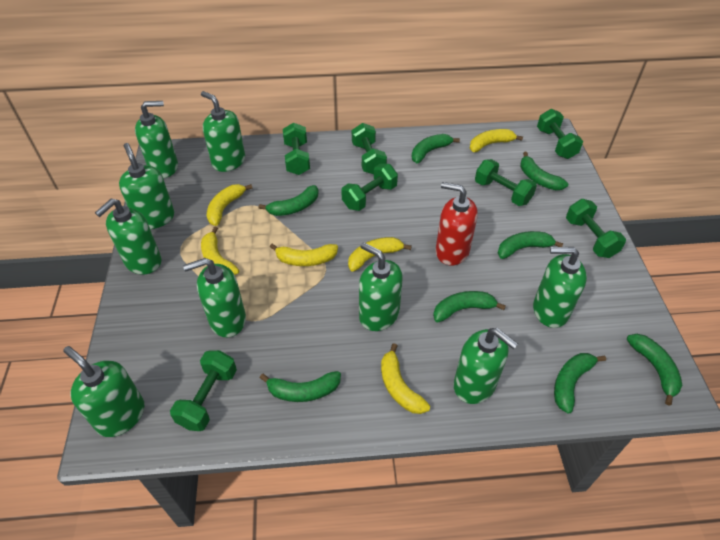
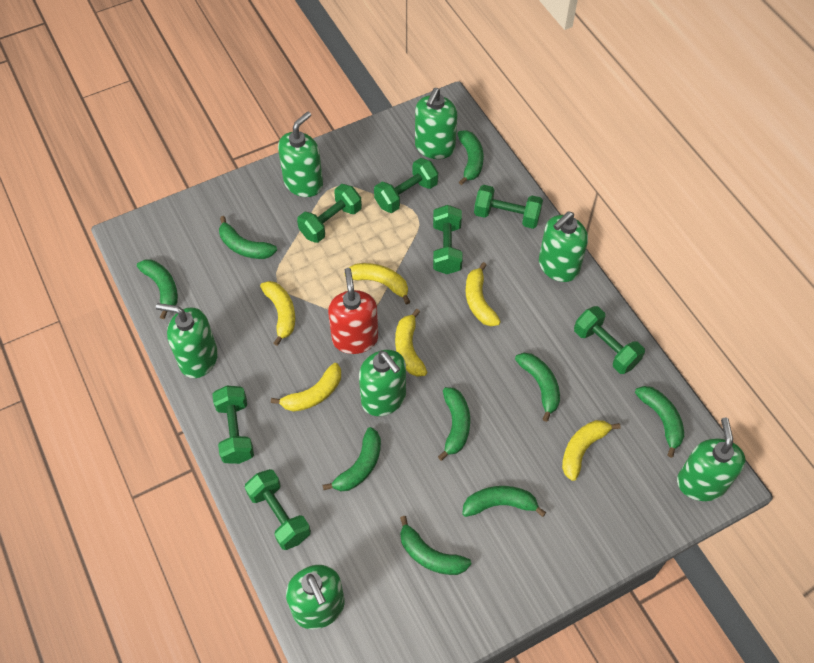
green banana: 8 -> 9
green soap dispenser: 9 -> 7

